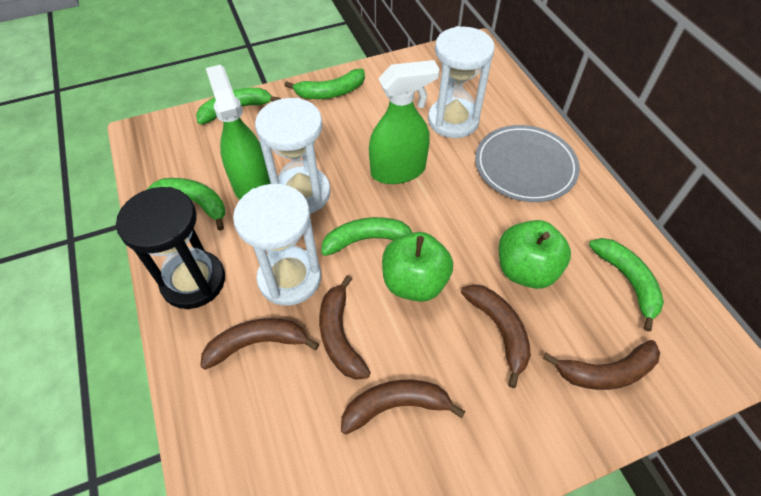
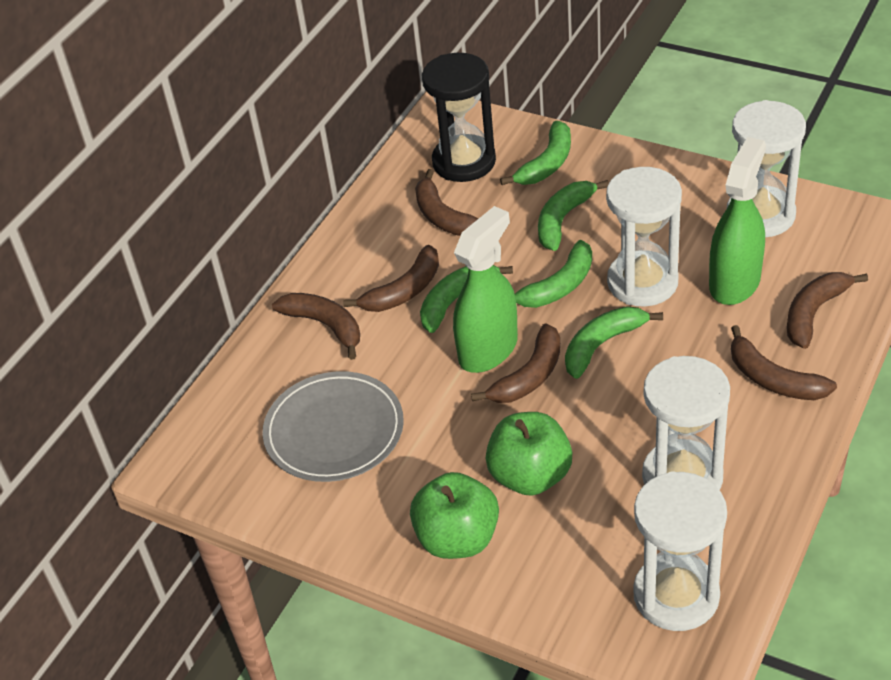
brown banana: 5 -> 6
white hourglass: 3 -> 4

